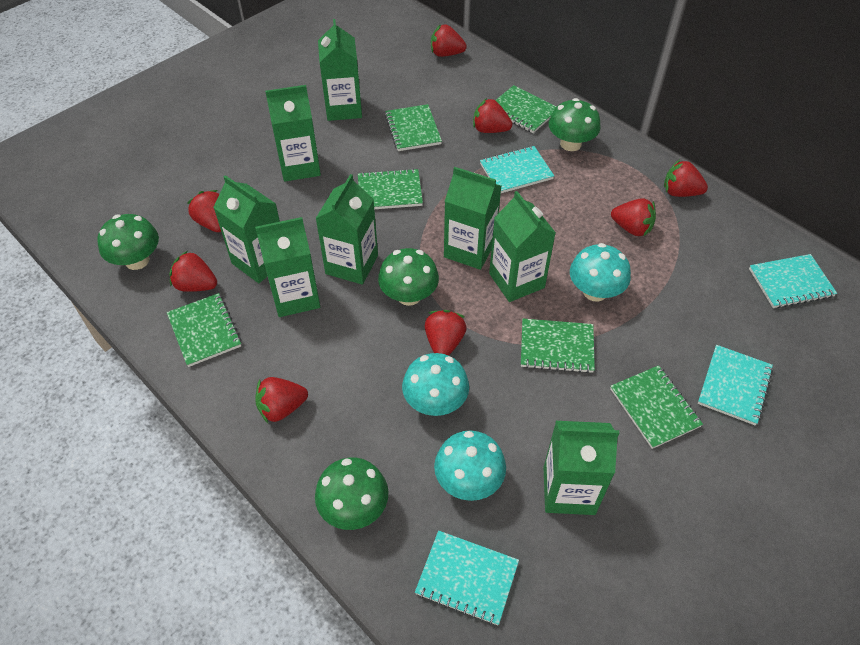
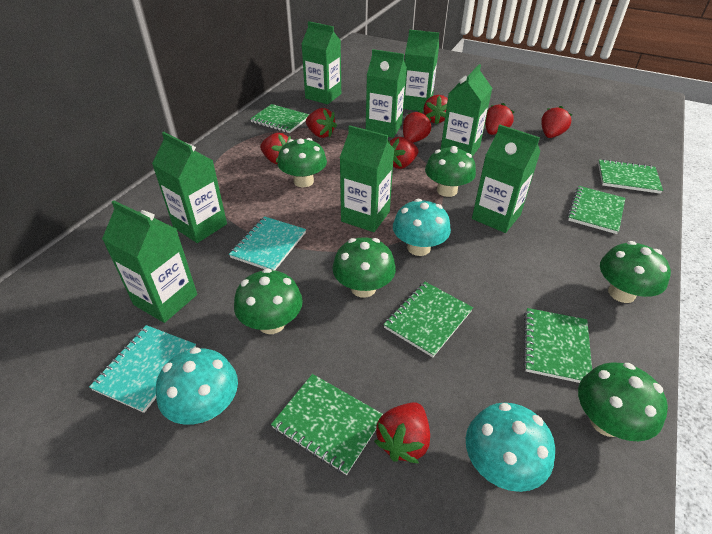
green mushroom: 4 -> 6
turquoise notebook: 4 -> 2

